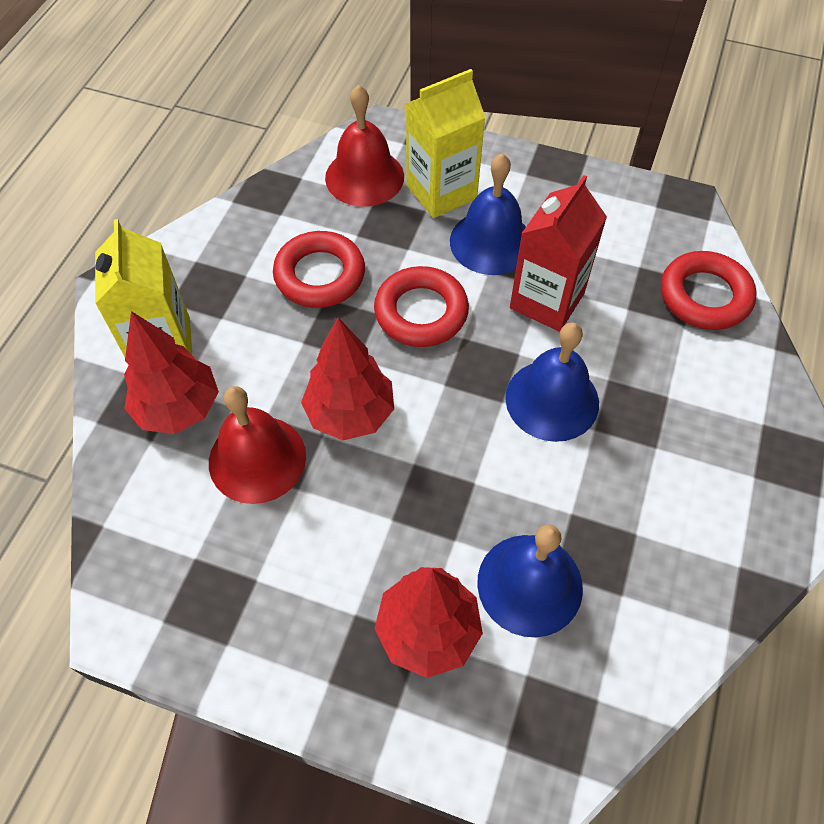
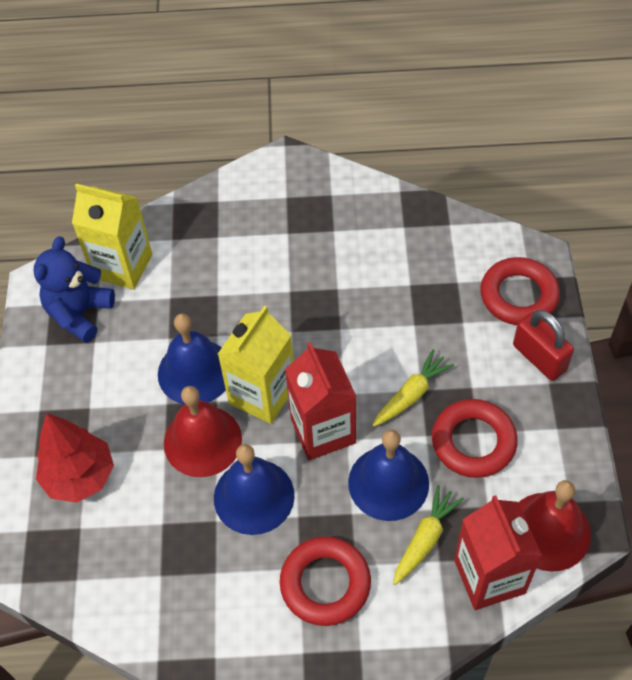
blue teddy bear: 0 -> 1
red carton: 1 -> 2
red padlock: 0 -> 1
red tree: 3 -> 1
yellow carrot: 0 -> 2

